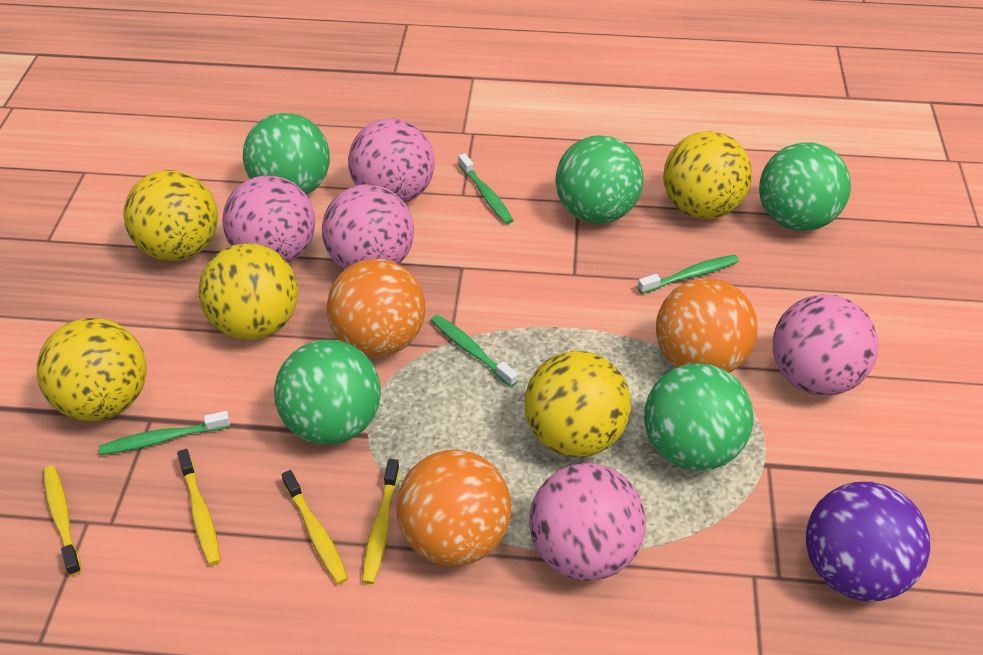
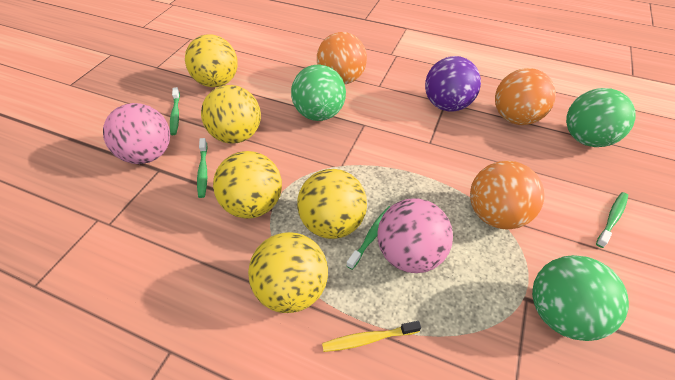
green ball: 5 -> 3
pink ball: 5 -> 2
yellow toothbrush: 4 -> 1

